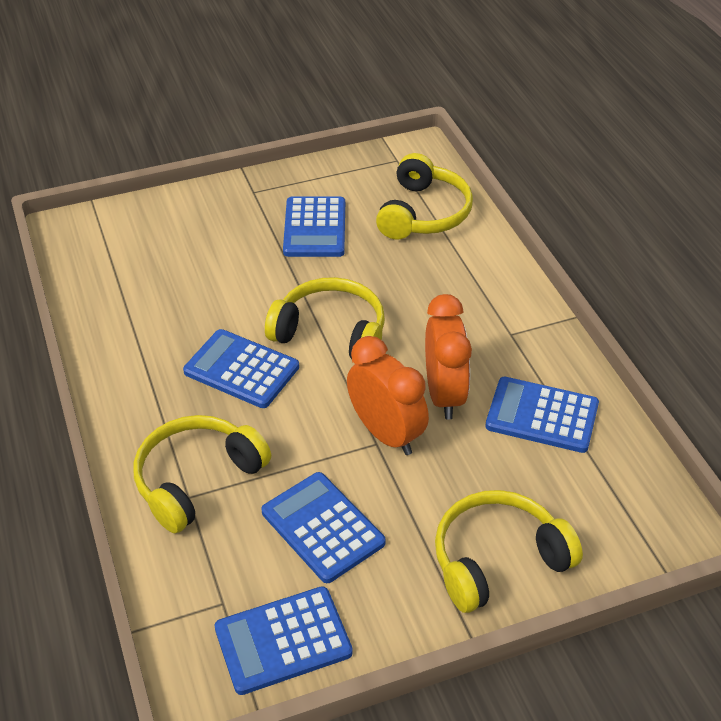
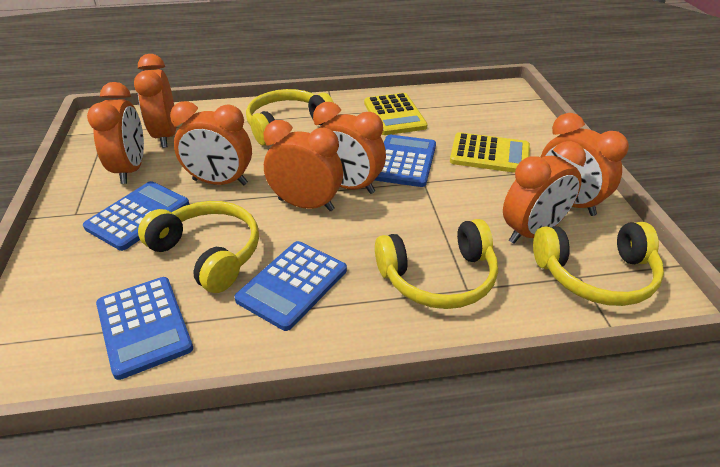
blue calculator: 5 -> 4
orange clock: 2 -> 7
yellow calculator: 0 -> 2

